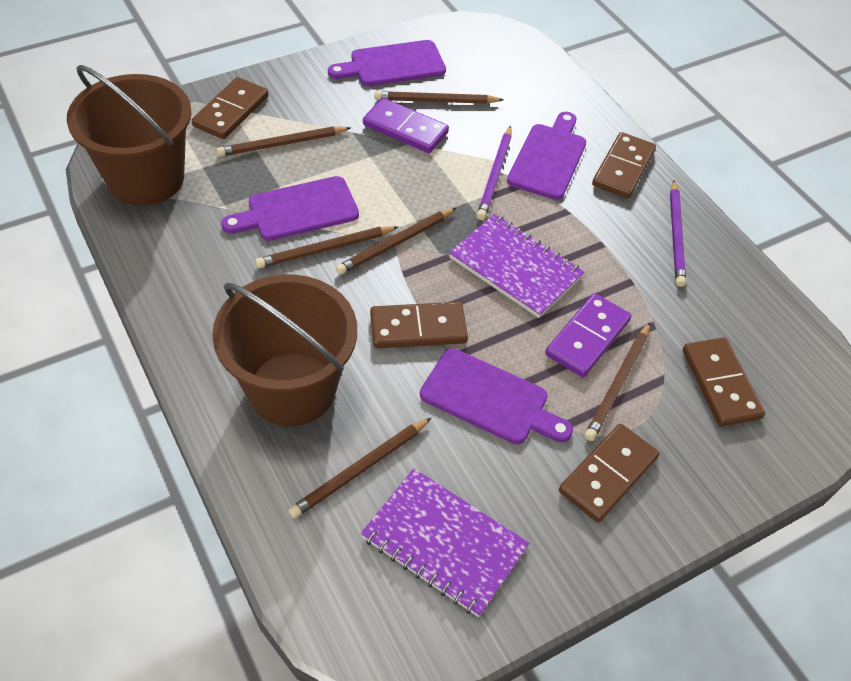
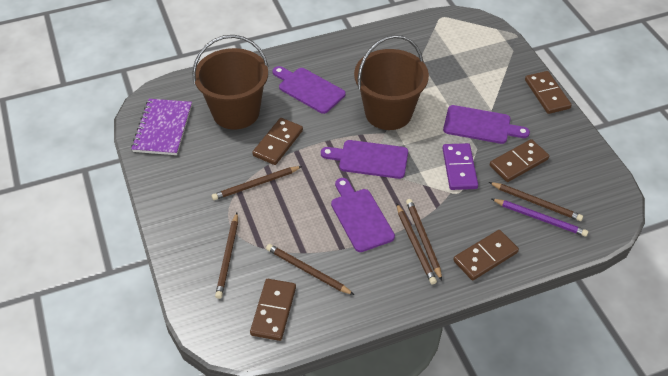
purple domino: 2 -> 1
purple notebook: 2 -> 1
purple pencil: 2 -> 1

